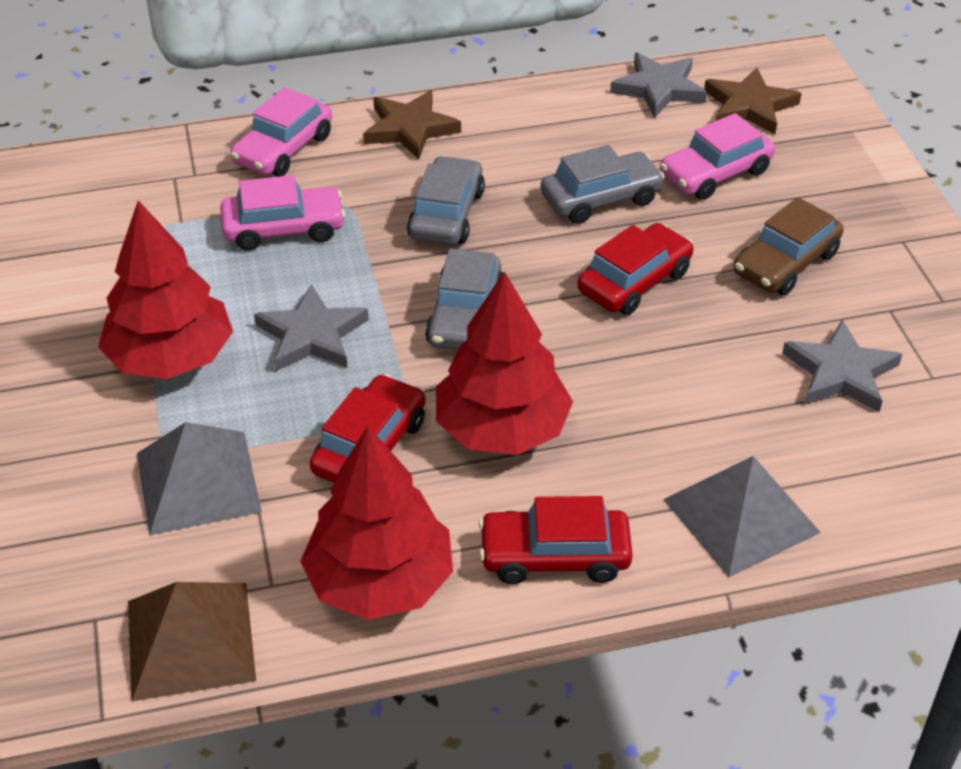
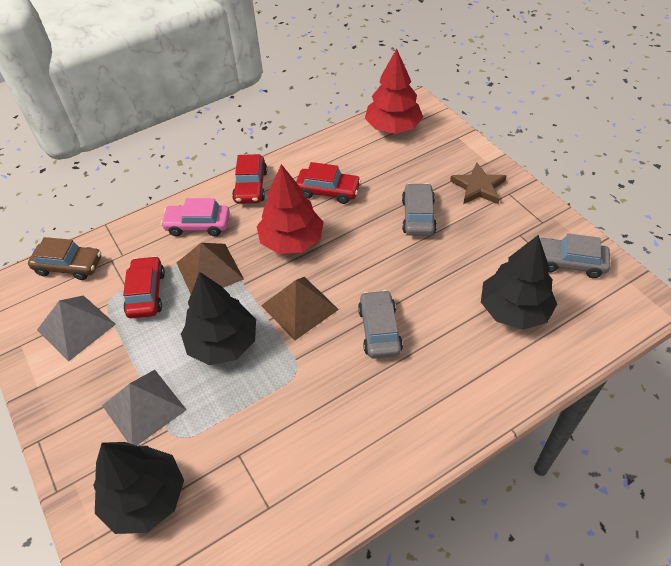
black tree: 0 -> 3
brown pyramid: 1 -> 2
brown star: 2 -> 1
grey star: 3 -> 0
pink car: 3 -> 1
red tree: 3 -> 2

